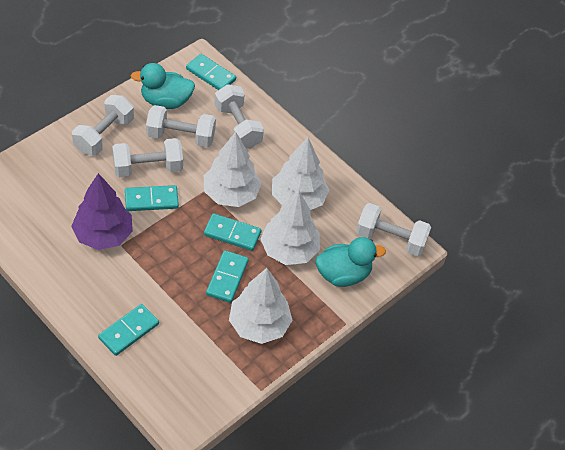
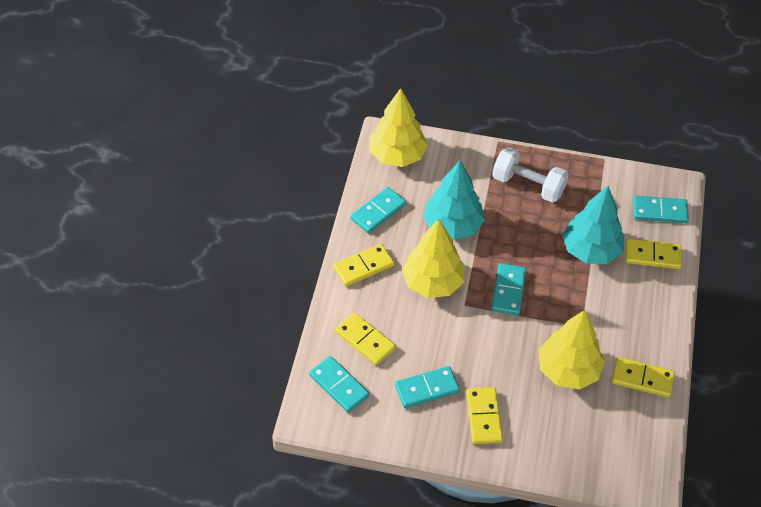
purple tree: 1 -> 0
turquoise duck: 2 -> 0
turquoise tree: 0 -> 2
white dumbbell: 5 -> 1
white tree: 4 -> 0
yellow domino: 0 -> 5
yellow tree: 0 -> 3

